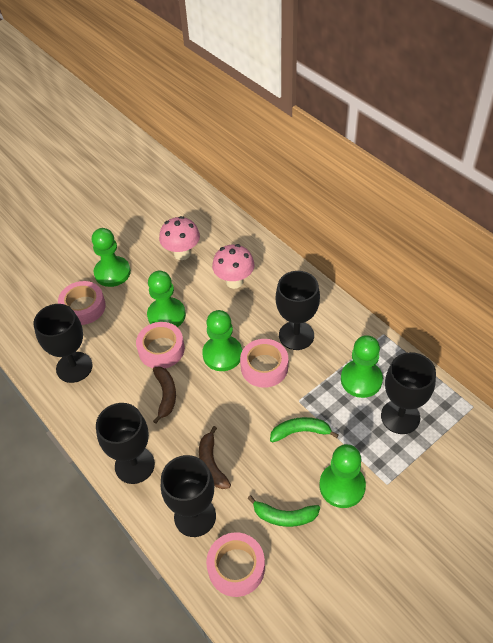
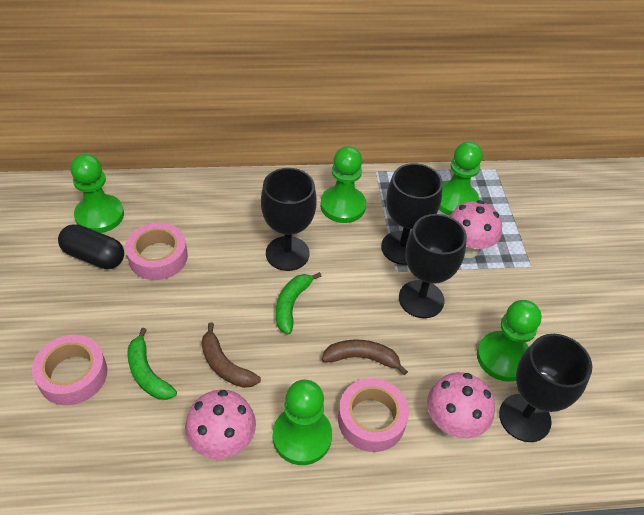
black capsule: 0 -> 1
black goblet: 5 -> 4
pink mushroom: 2 -> 3
pink tape: 4 -> 3

